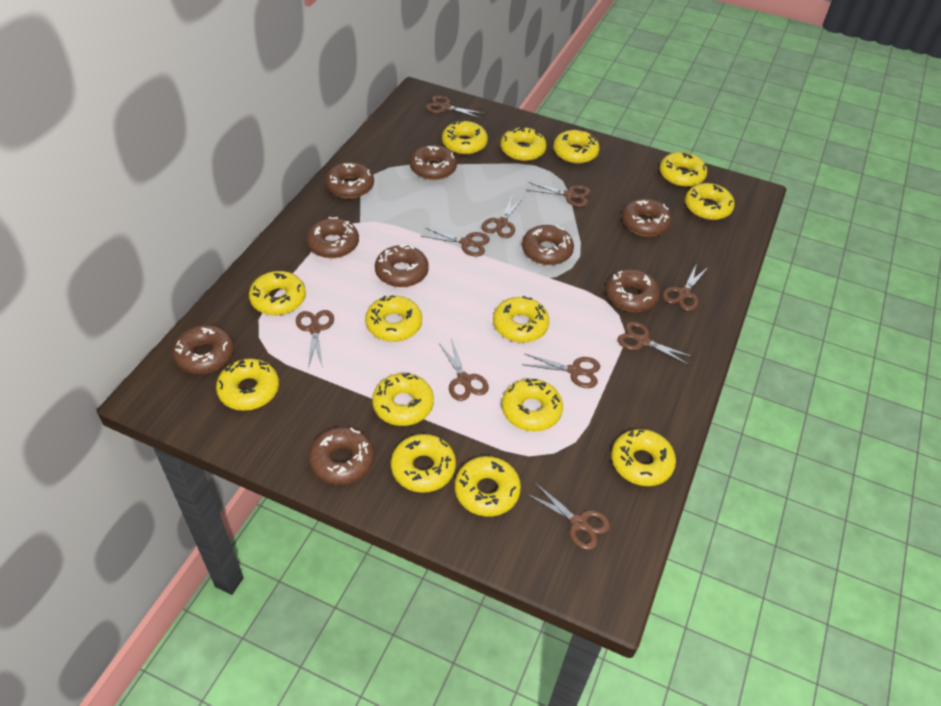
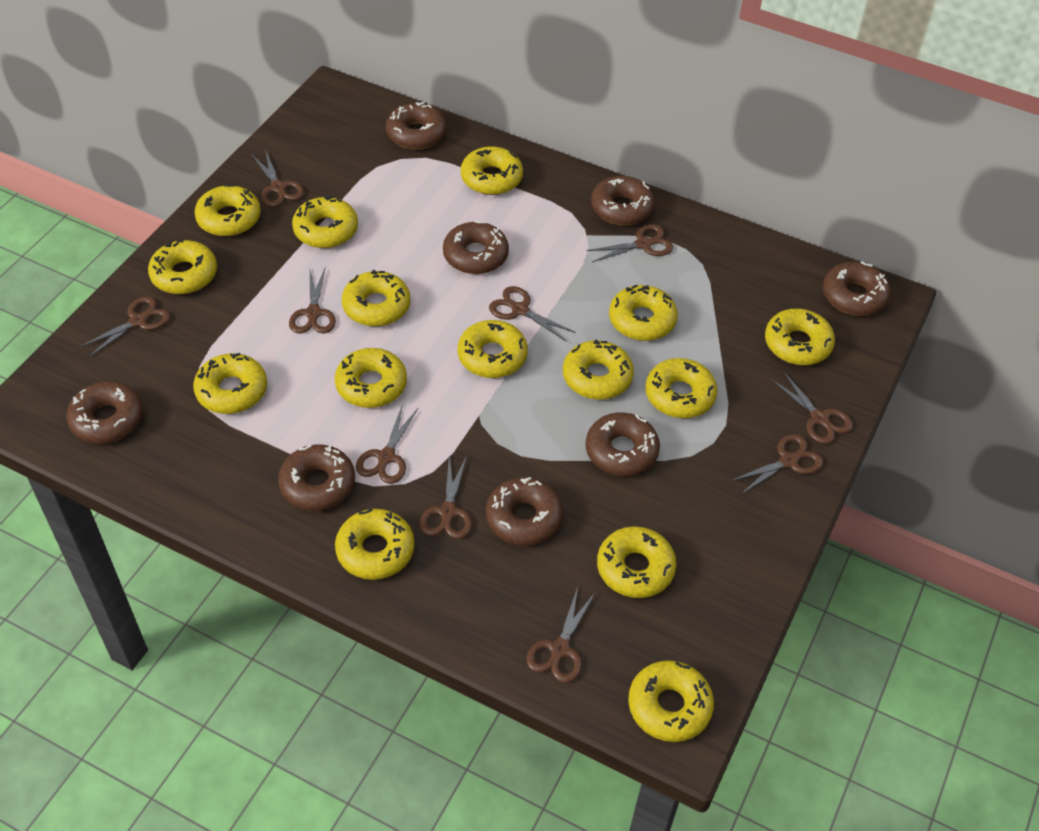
brown donut: 9 -> 8
yellow donut: 14 -> 15

